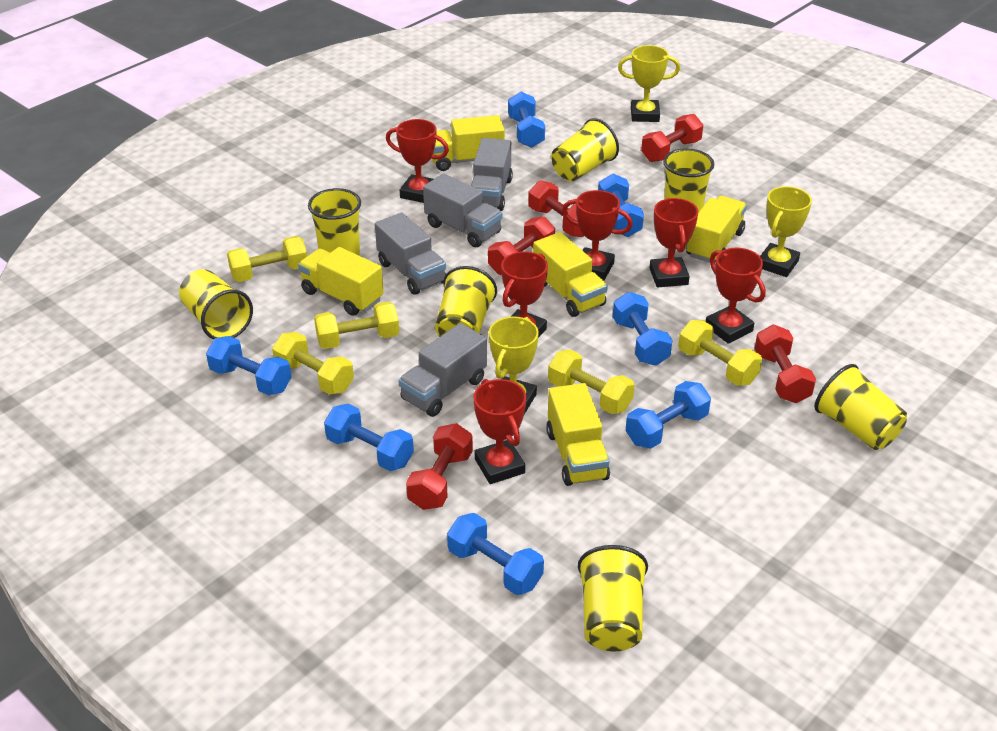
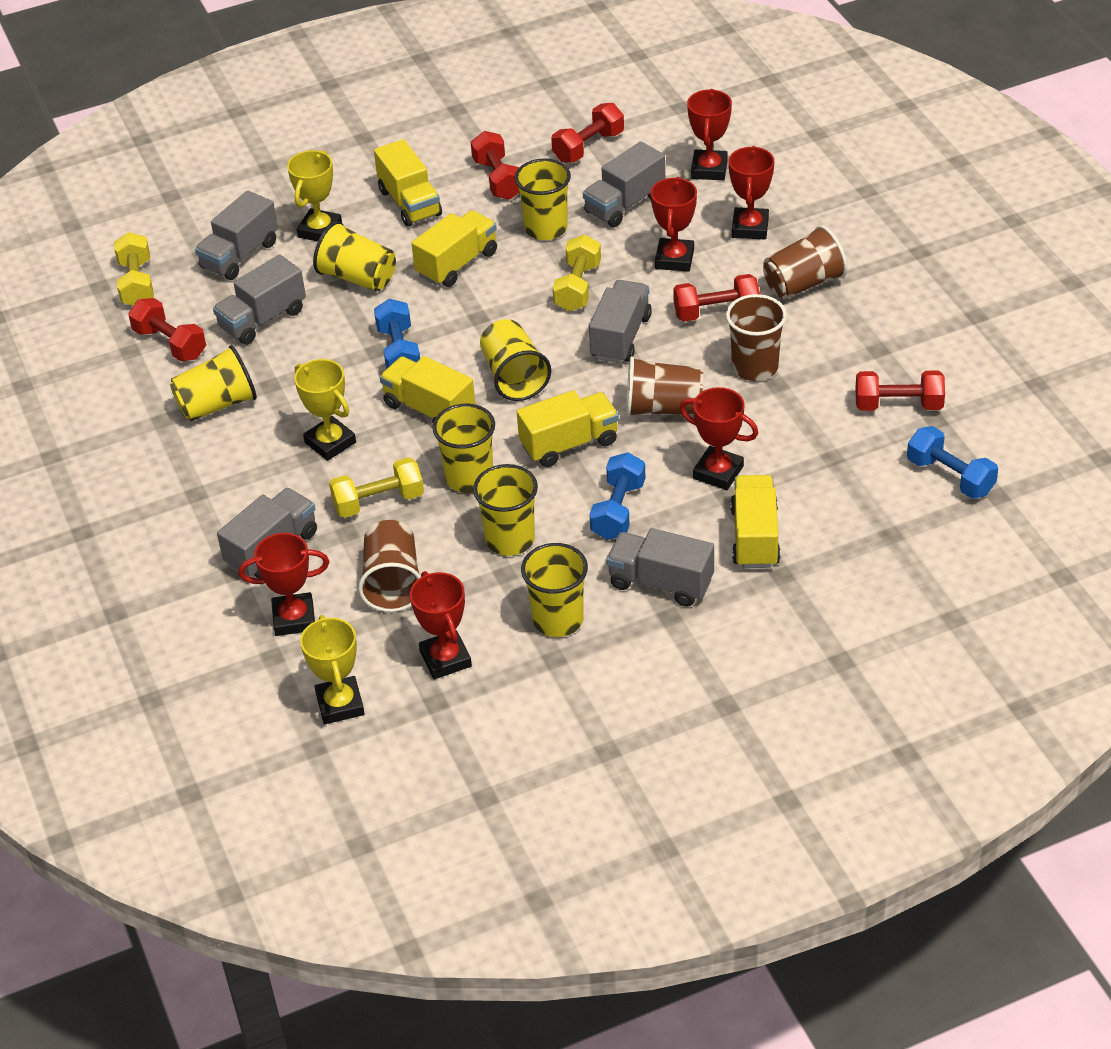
blue dumbbell: 7 -> 3
brown cup: 0 -> 4
grey truck: 4 -> 6
yellow dumbbell: 5 -> 3

